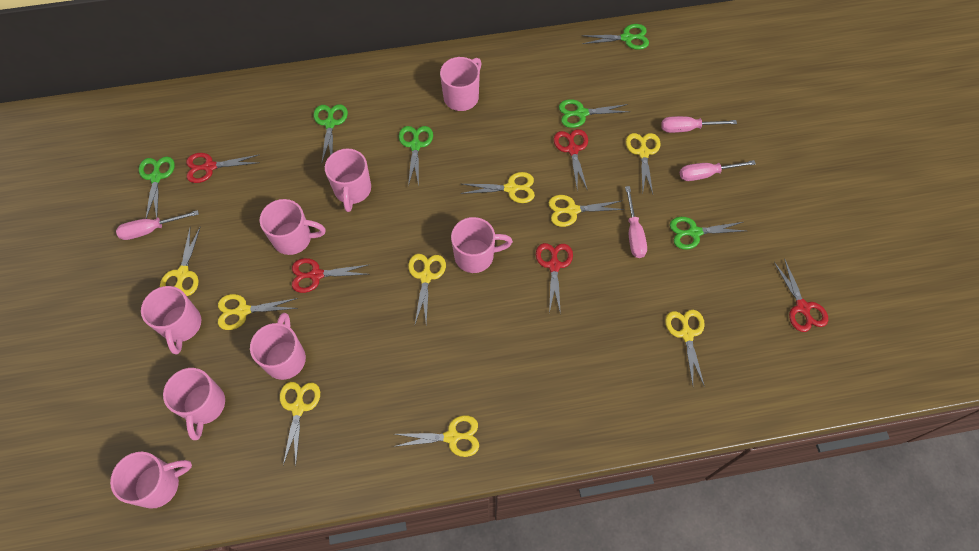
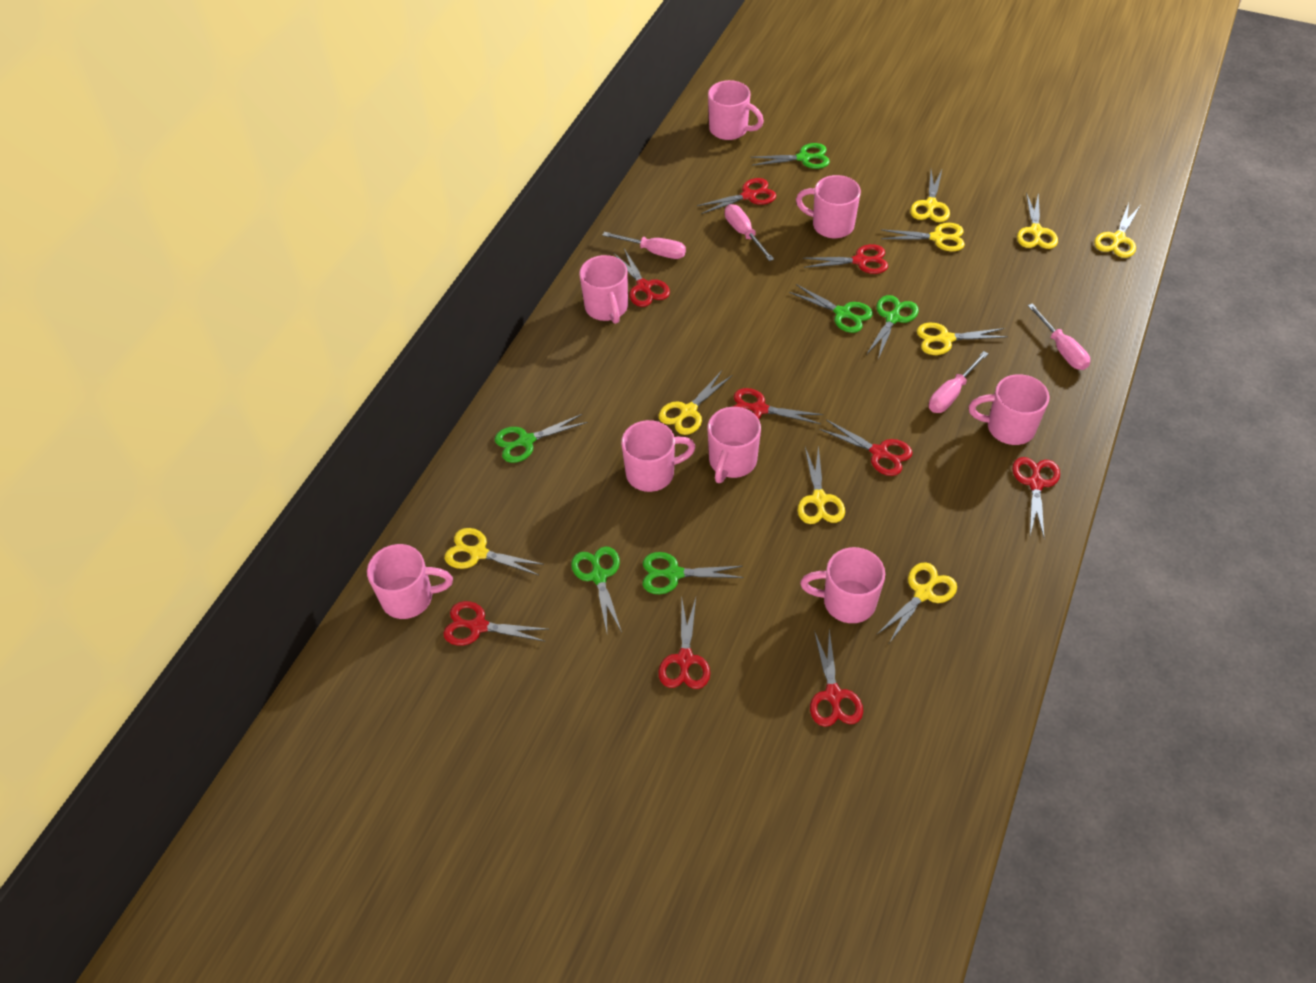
red scissors: 5 -> 9

